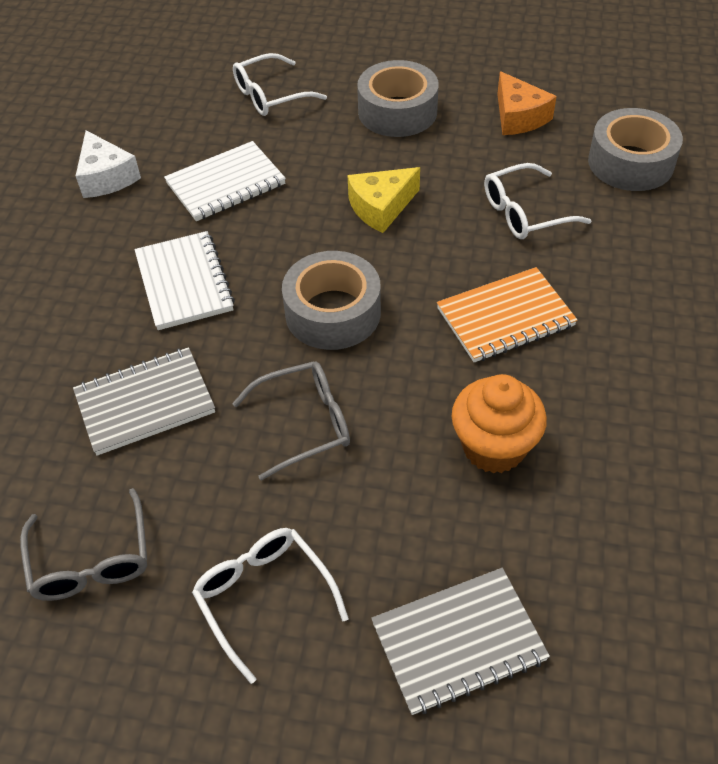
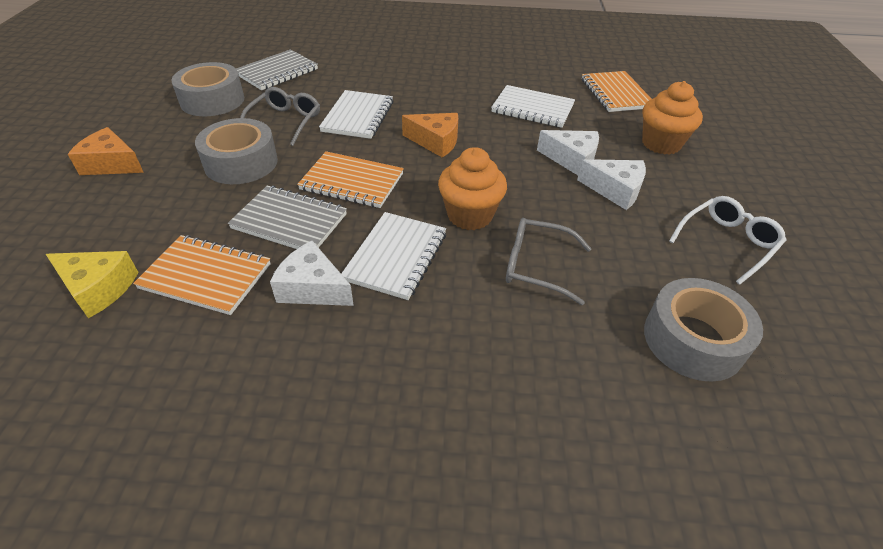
orange cheese: 1 -> 2
orange cupcake: 1 -> 2
orange notebook: 1 -> 3
white cheese: 1 -> 3
white glasses: 3 -> 1
white notebook: 2 -> 3

